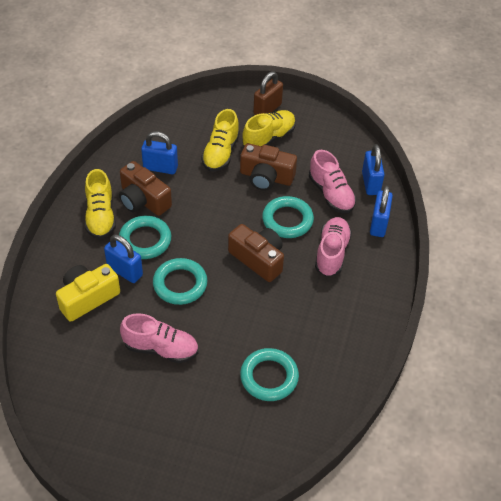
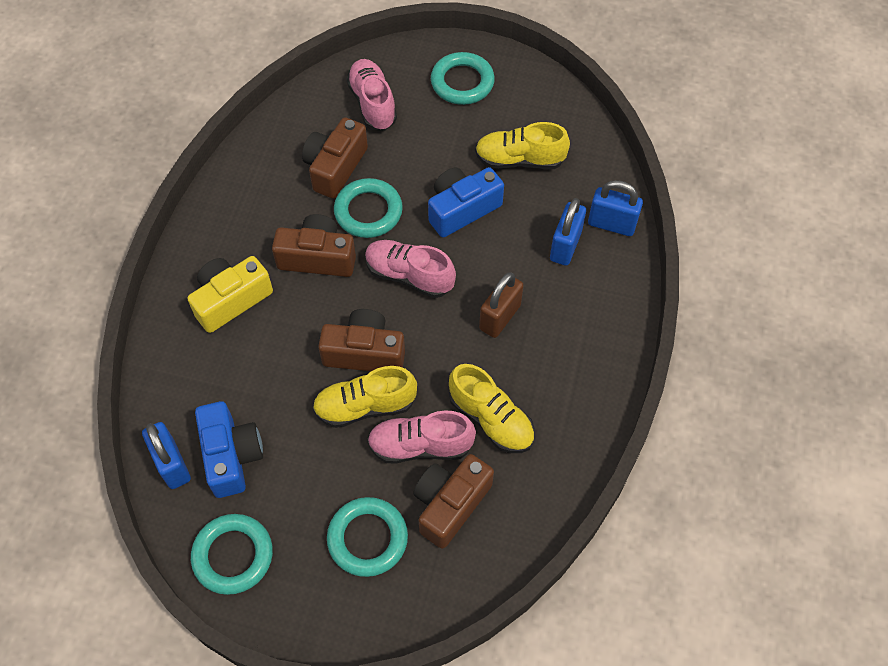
blue camera: 0 -> 2
blue padlock: 4 -> 3
brown camera: 3 -> 4

